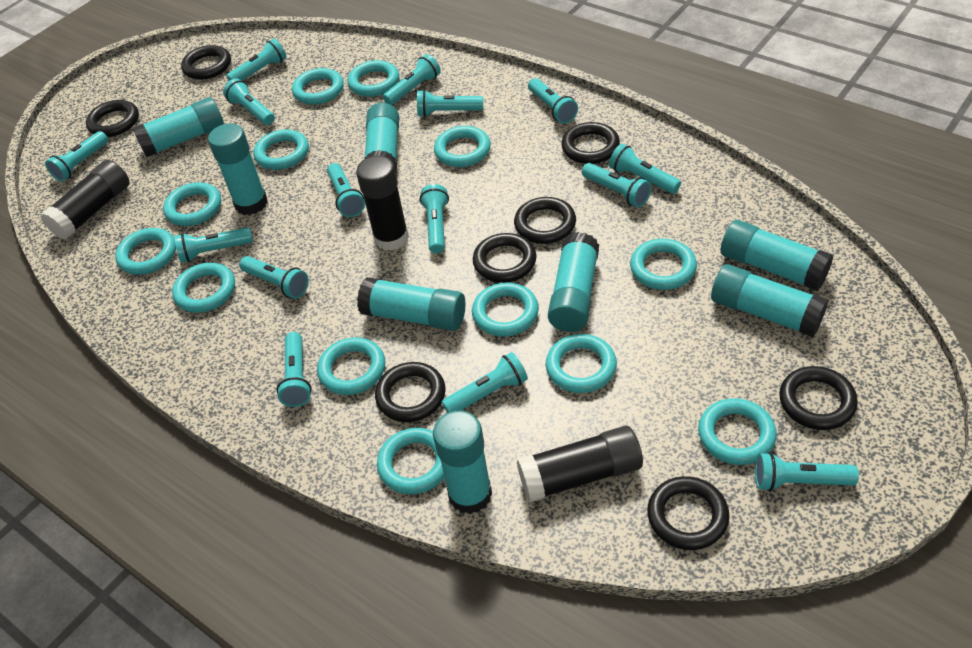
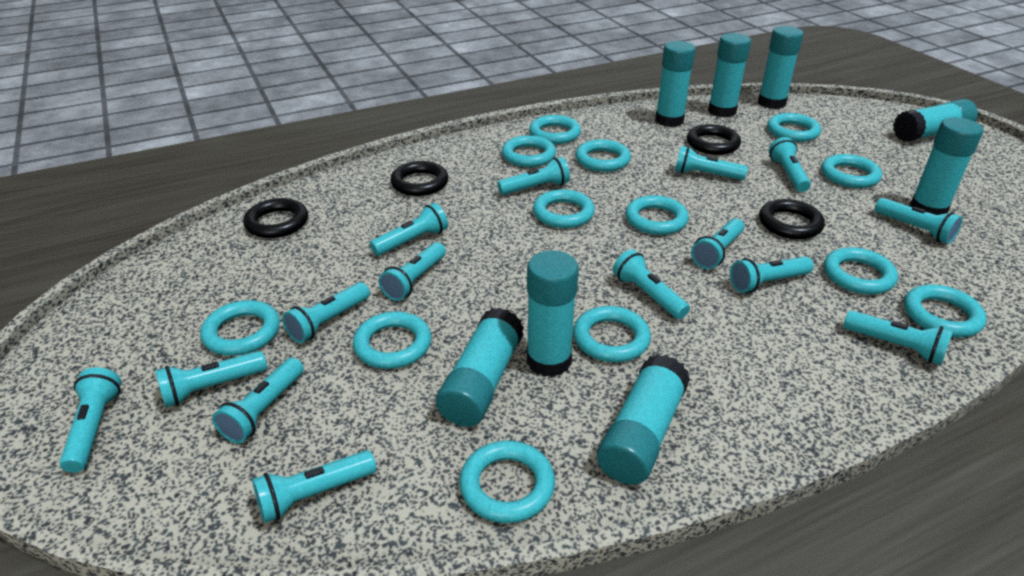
black glue stick: 3 -> 0
black ring: 8 -> 4

